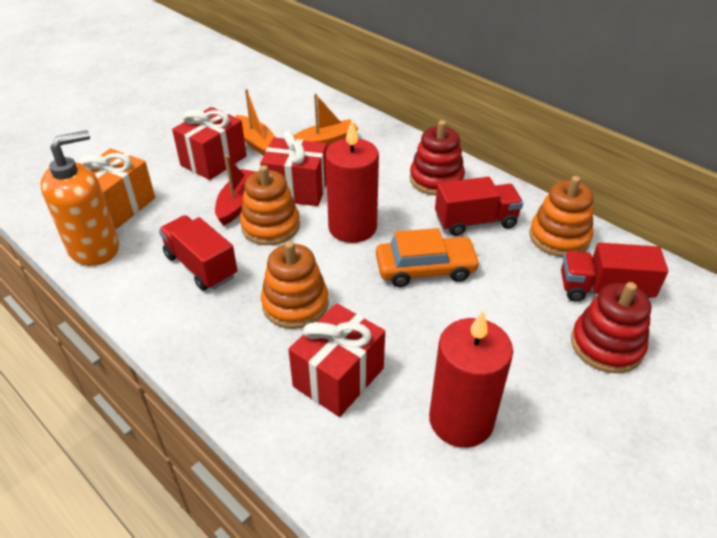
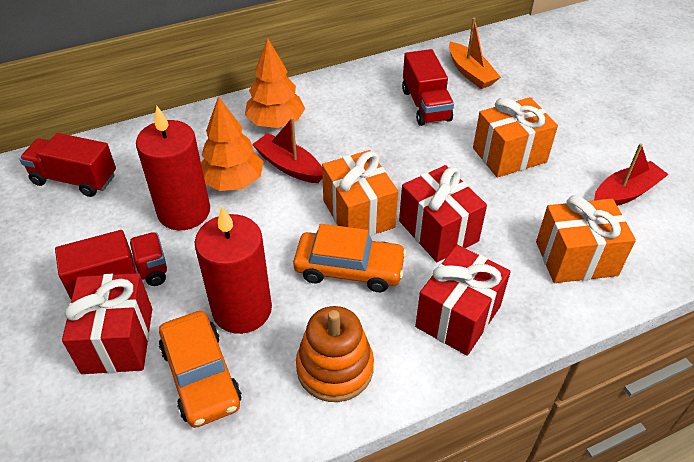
orange boat: 2 -> 1
orange car: 1 -> 2
orange gift: 1 -> 3
orange soap dispenser: 1 -> 0
orange stacking toy: 3 -> 1
orange tree: 0 -> 2
red boat: 1 -> 2
red stacking toy: 2 -> 0

